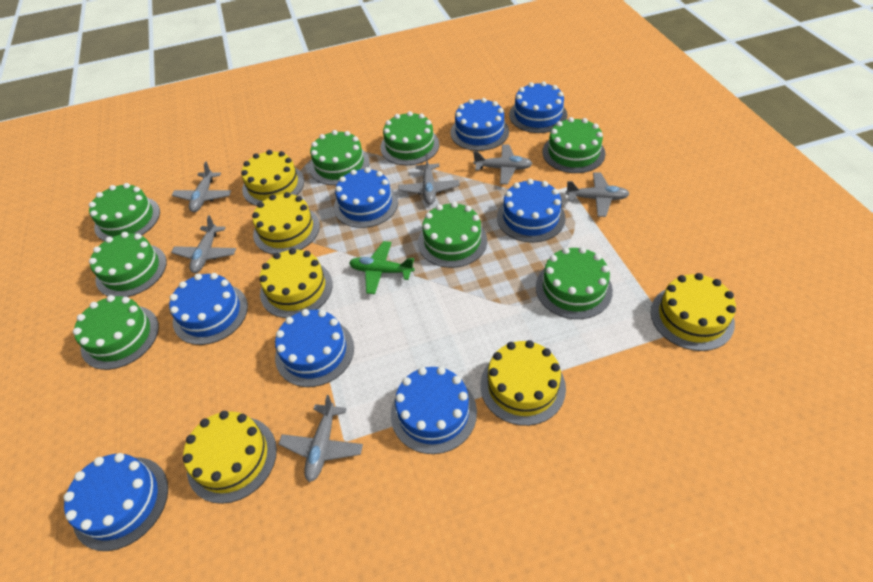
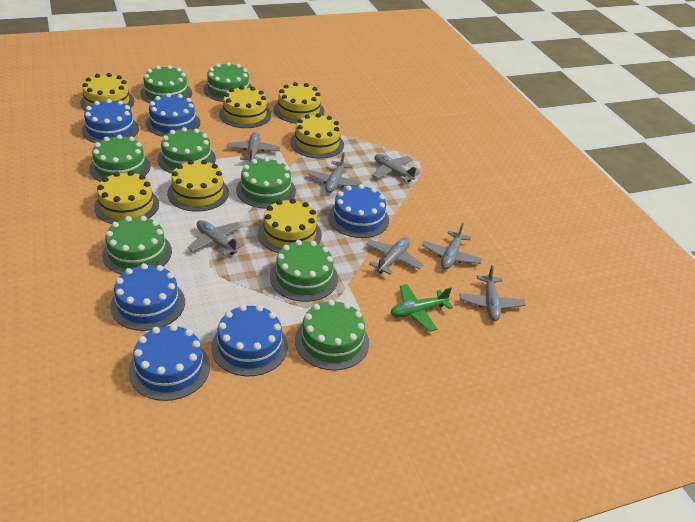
blue cake: 8 -> 6
grey plane: 6 -> 7
yellow cake: 6 -> 7

